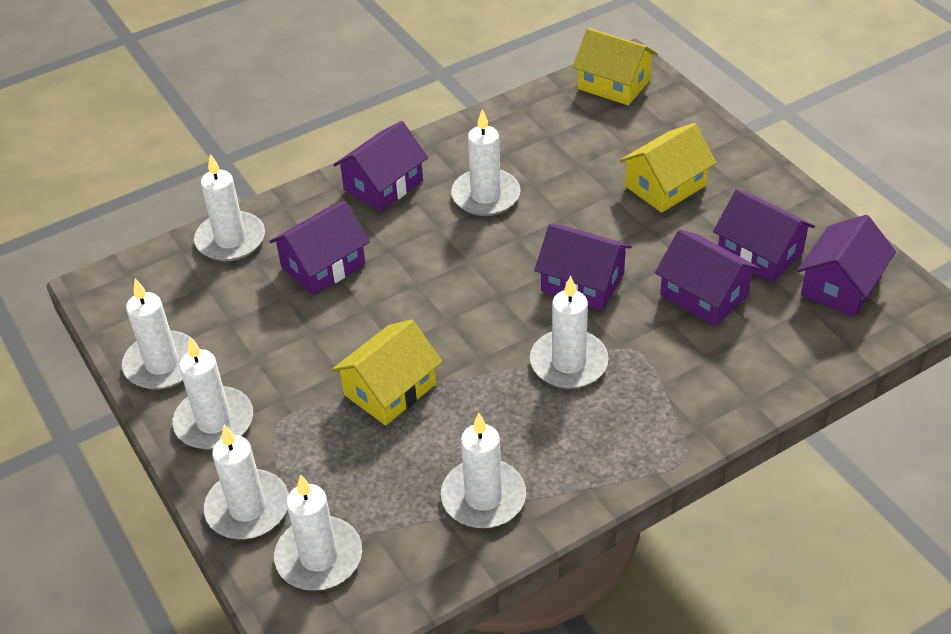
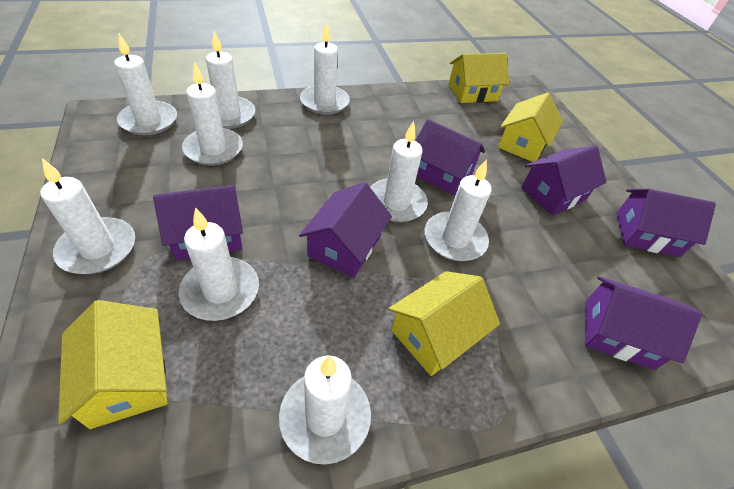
white candle: 8 -> 9
yellow house: 3 -> 4

